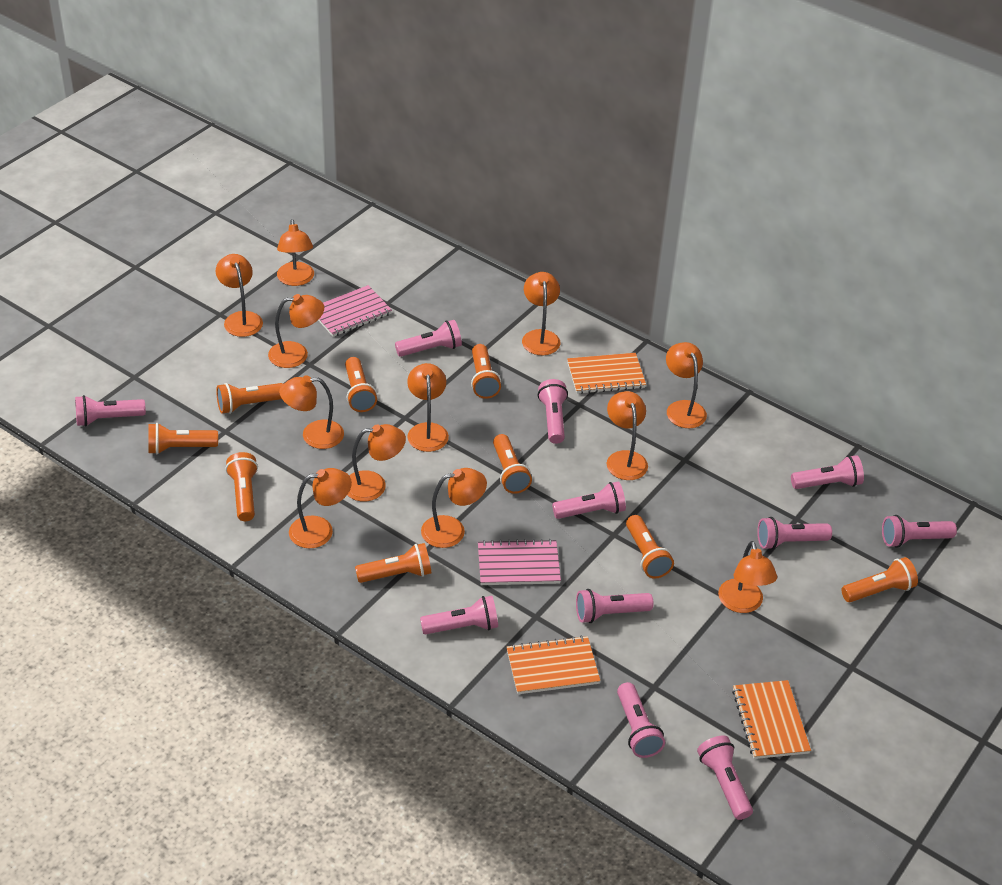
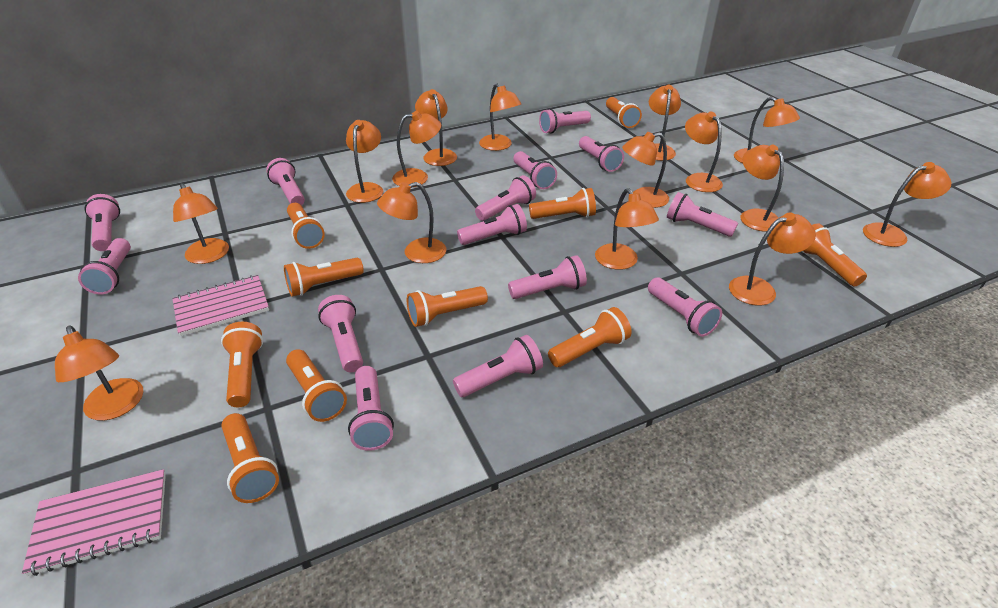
orange flashlight: 9 -> 10
orange lamp: 12 -> 15
orange notebook: 3 -> 0
pink flashlight: 11 -> 14

